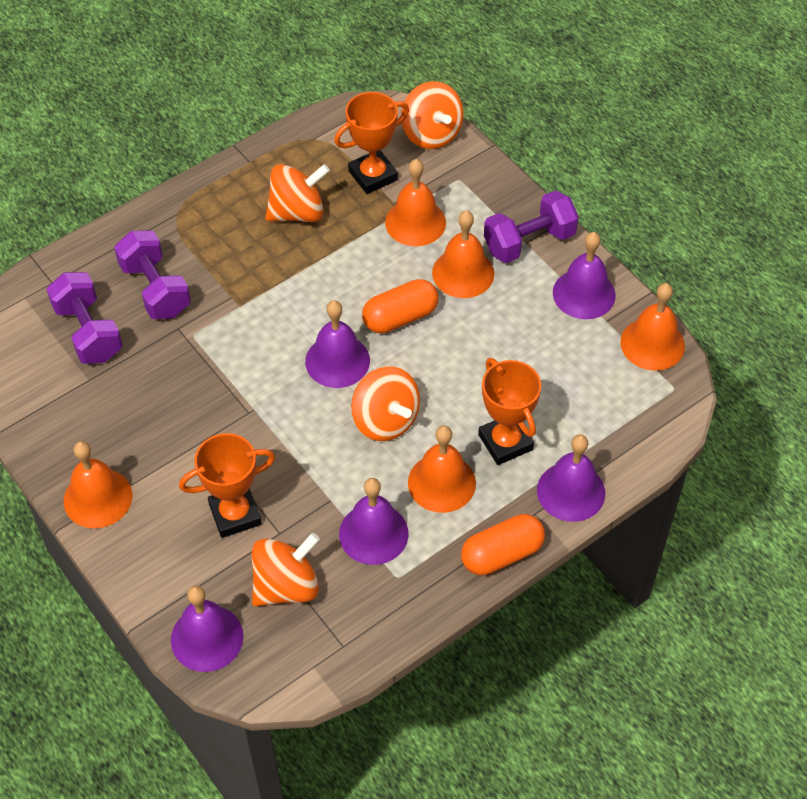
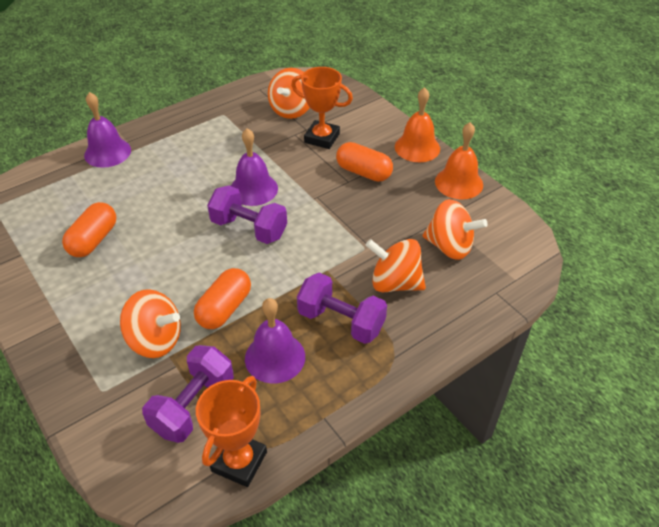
orange bell: 5 -> 2
orange capsule: 2 -> 3
orange trophy: 3 -> 2
purple bell: 5 -> 3

